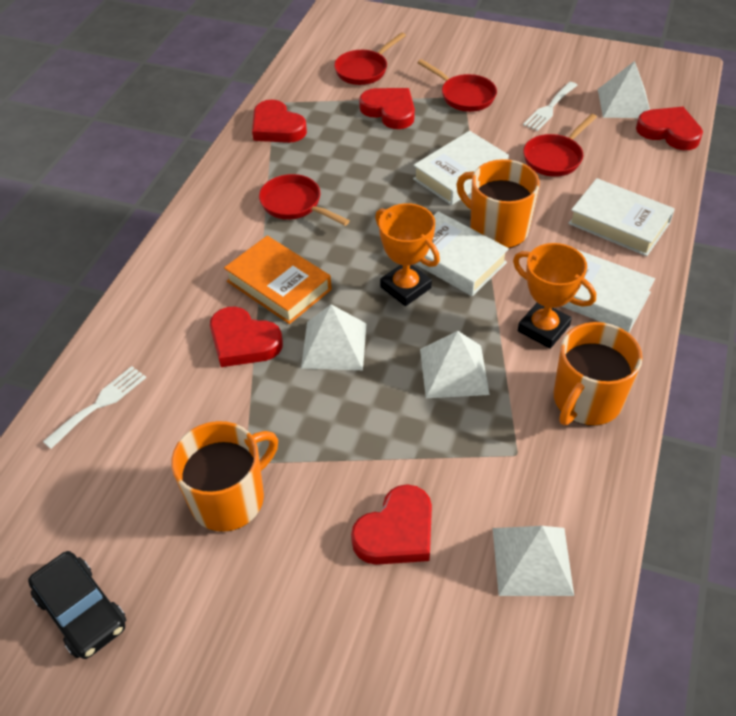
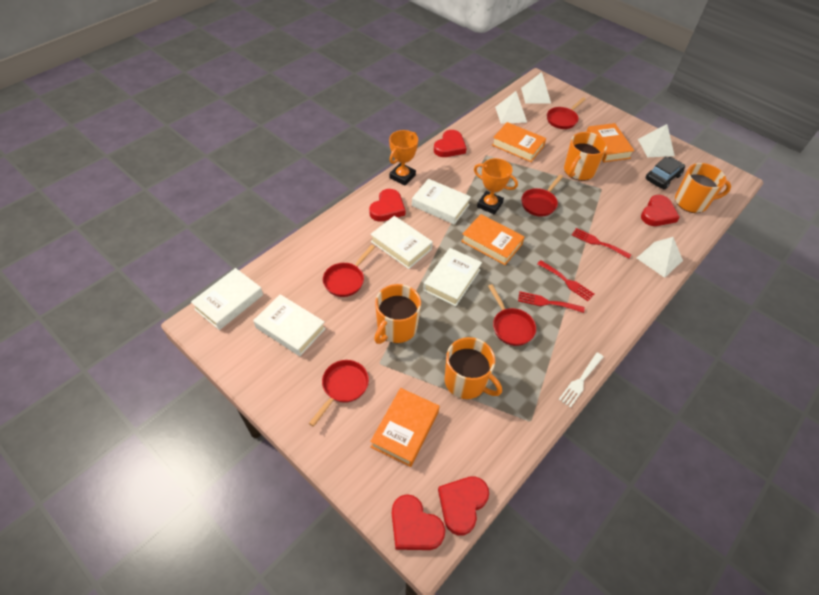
orange book: 1 -> 4
orange mug: 3 -> 4
red fork: 0 -> 3
red pan: 4 -> 5
white book: 4 -> 5
white fork: 2 -> 1

